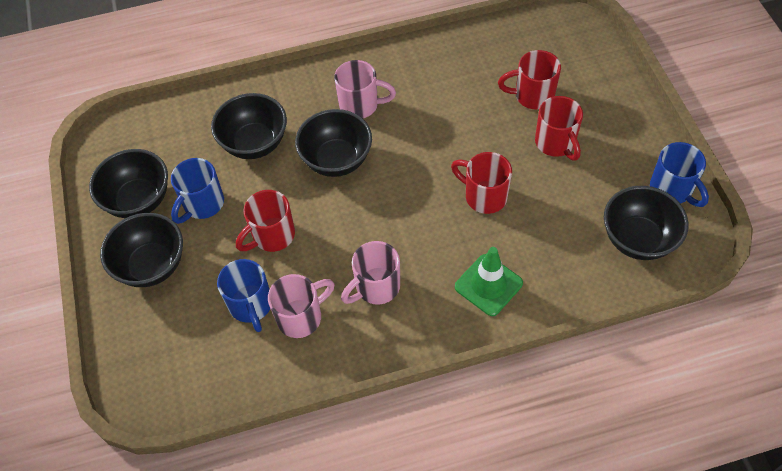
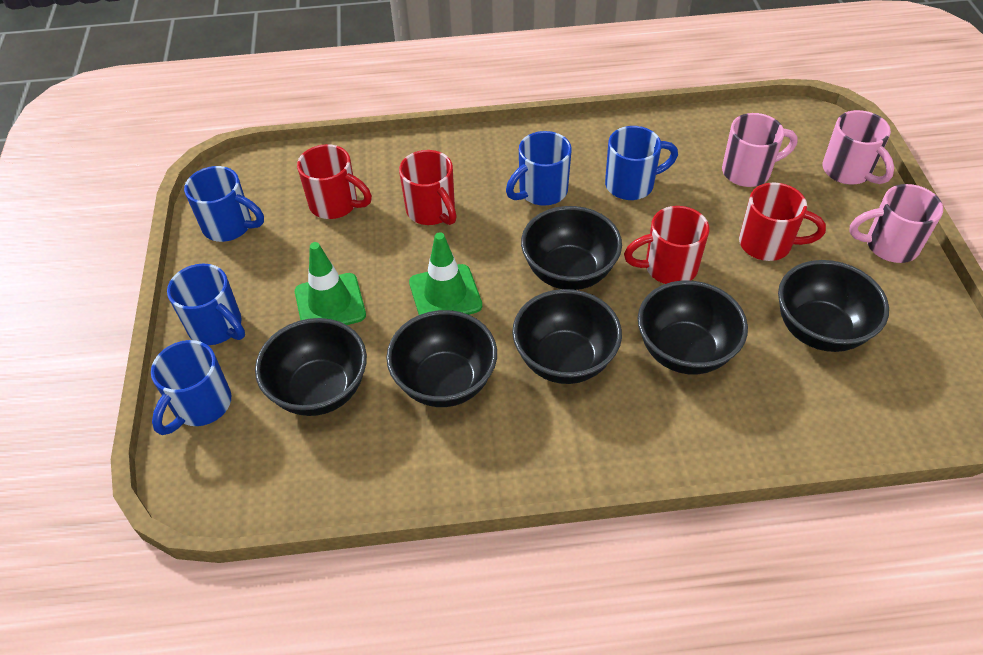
black bowl: 5 -> 6
blue mug: 3 -> 5
green traffic cone: 1 -> 2

